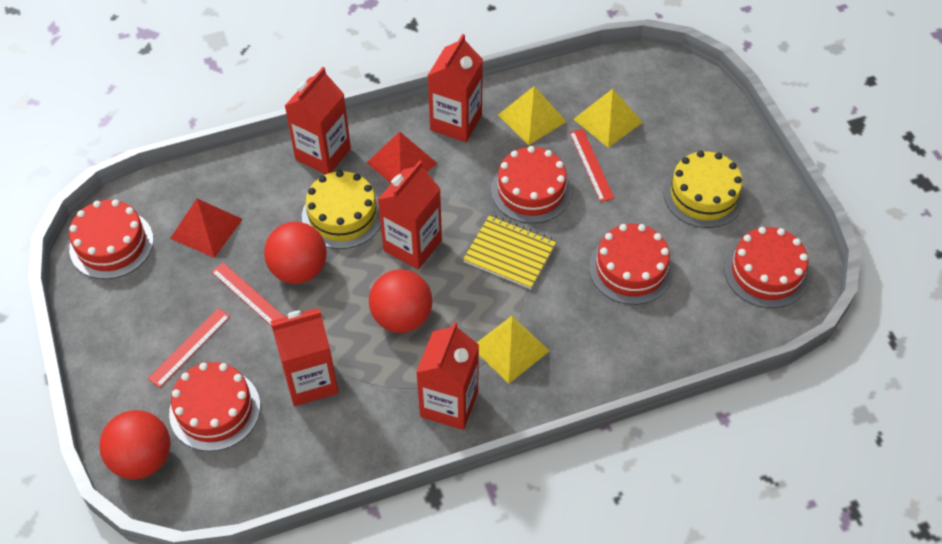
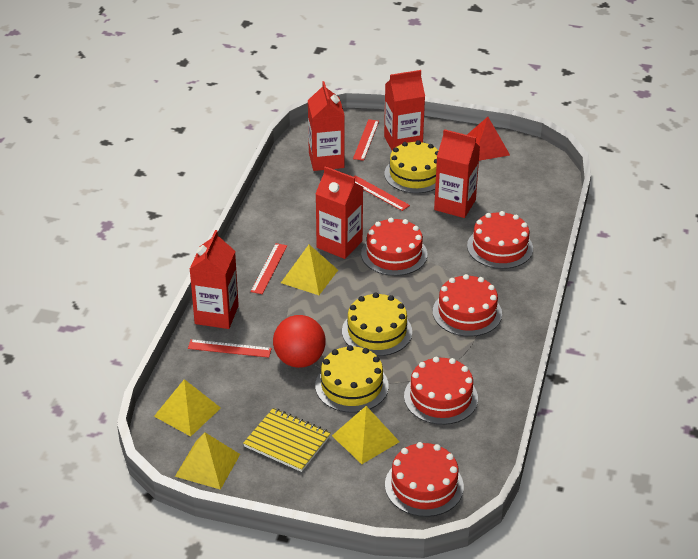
red ball: 3 -> 1
red pyramid: 2 -> 1
red ruler: 3 -> 4
yellow cake: 2 -> 3
yellow pyramid: 3 -> 4

